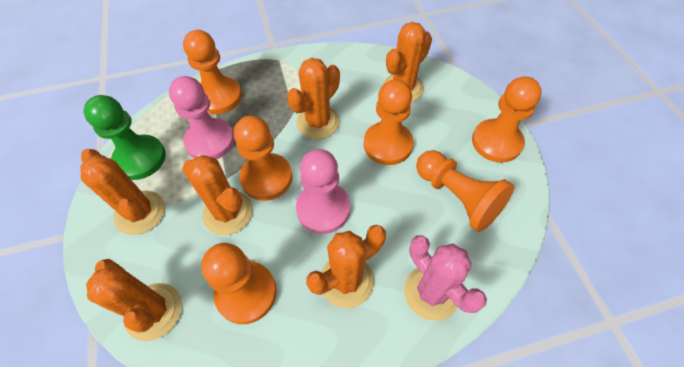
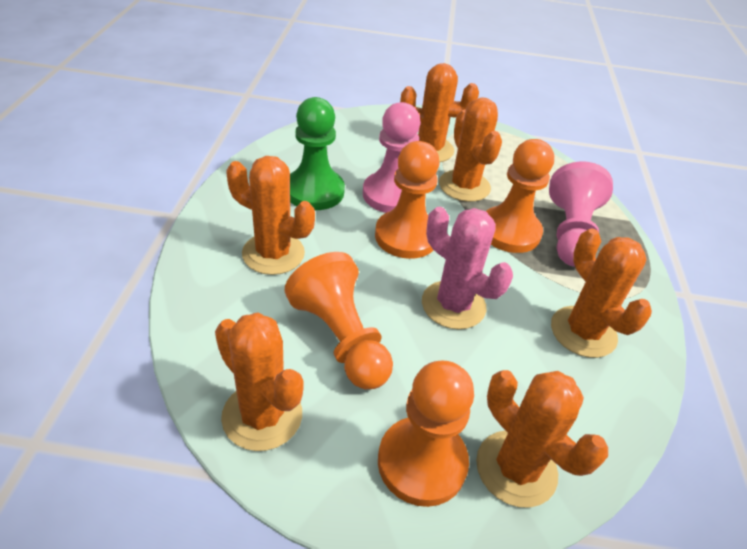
orange pawn: 6 -> 4

